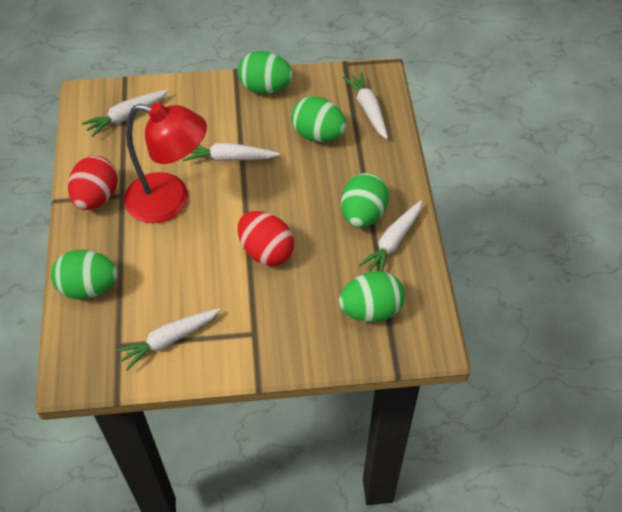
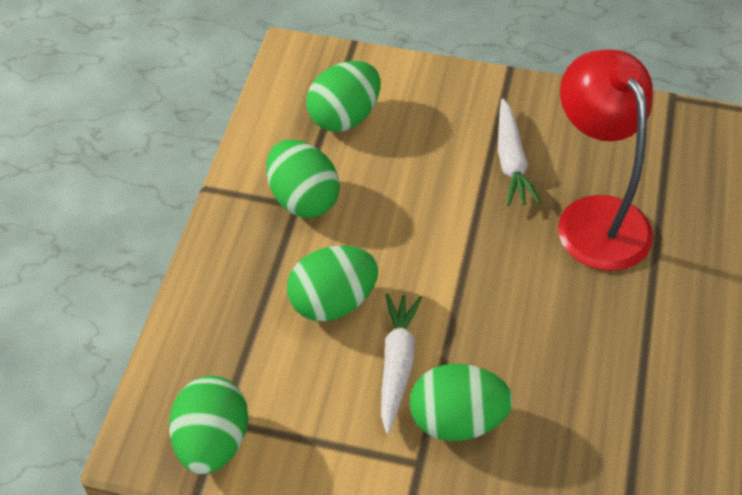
red egg: 2 -> 0
white carrot: 5 -> 2

